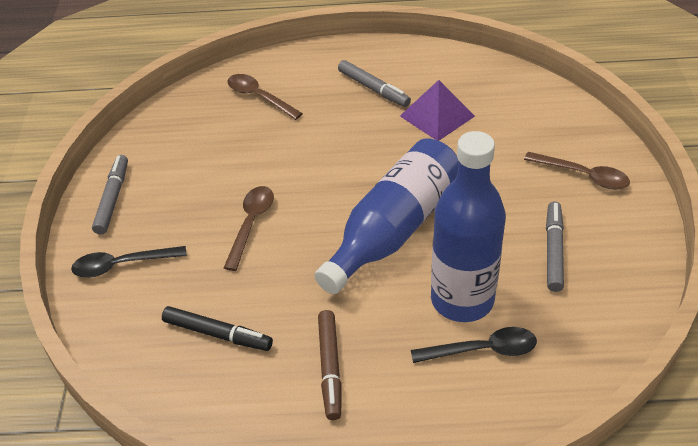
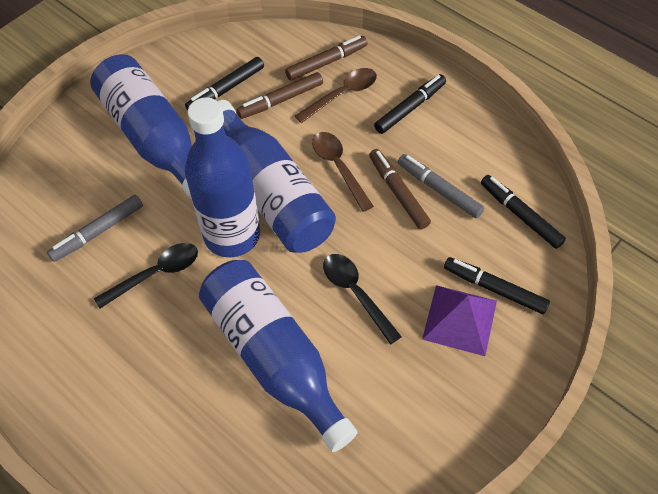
black marker: 1 -> 4
blue bottle: 2 -> 4
brown marker: 1 -> 3
brown spoon: 3 -> 2
grey marker: 3 -> 2

